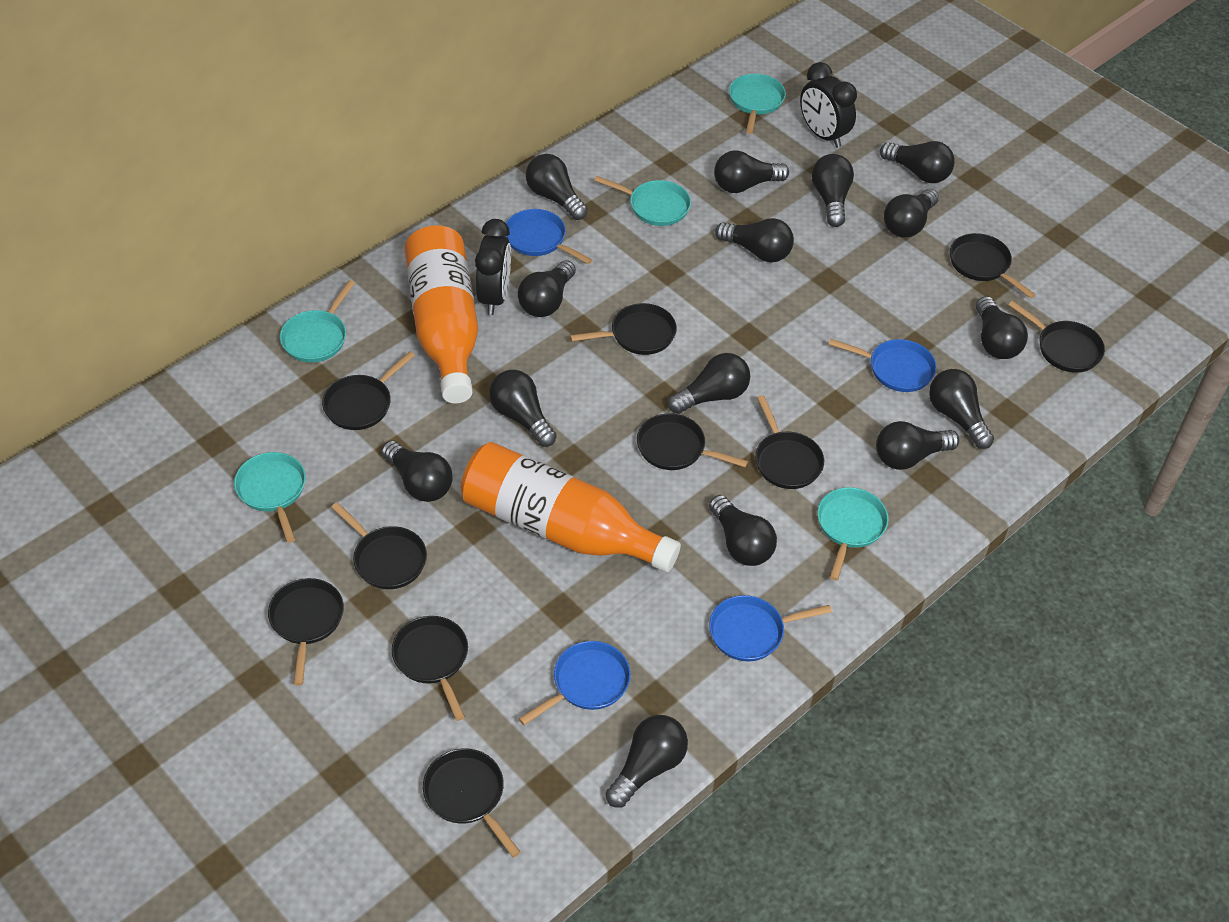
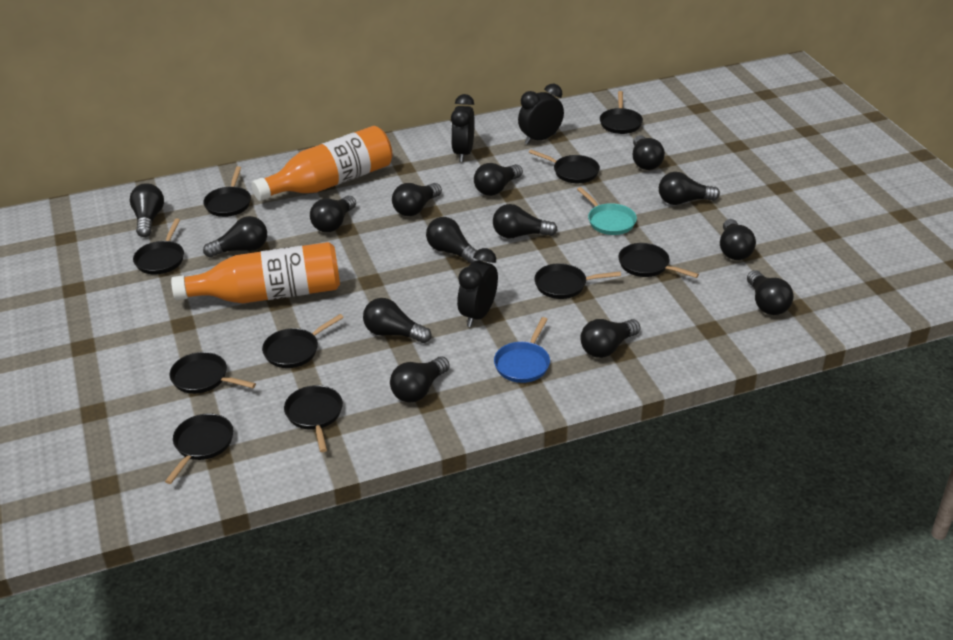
black clock: 2 -> 3
black light bulb: 15 -> 14
blue pan: 4 -> 1
turquoise pan: 5 -> 1

